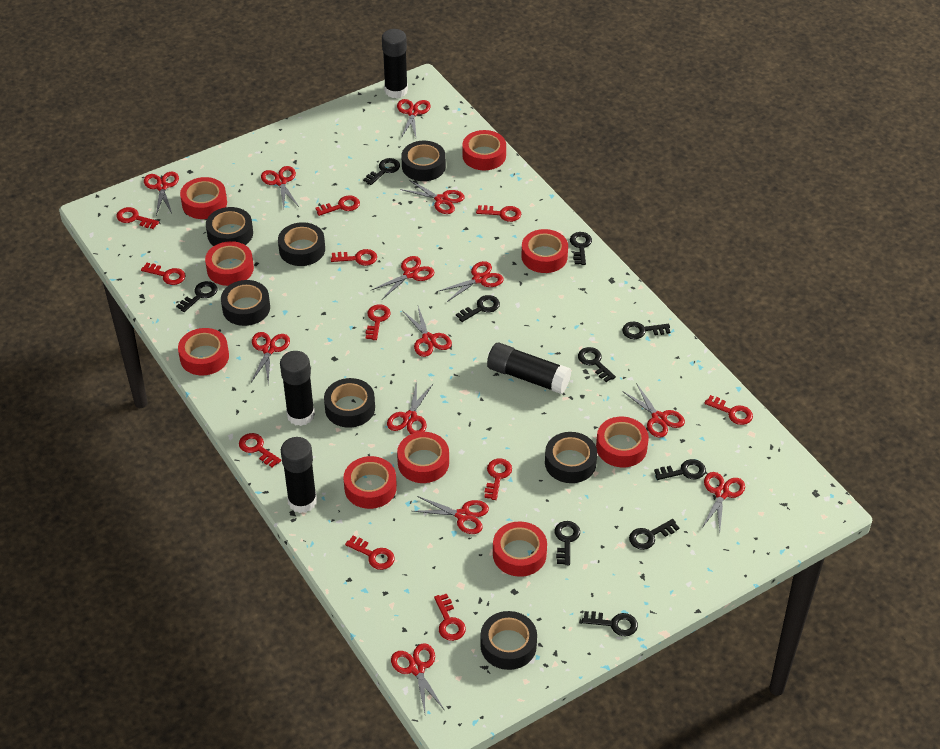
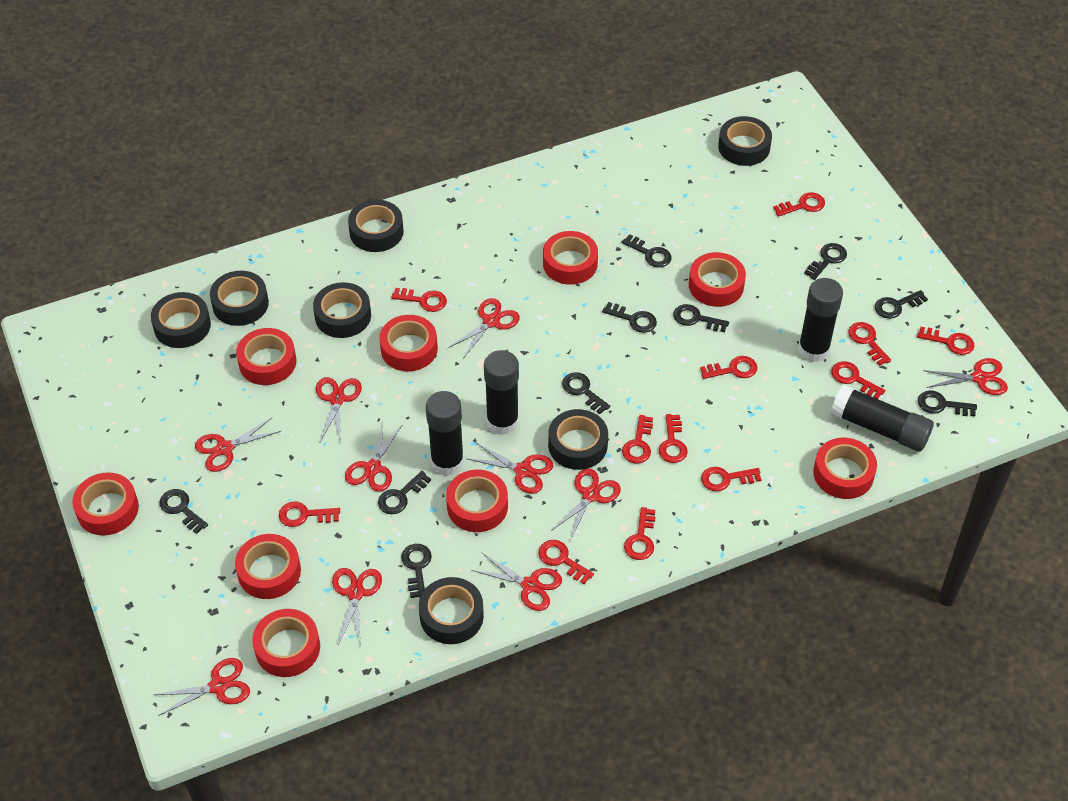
red key: 11 -> 12
red scissors: 13 -> 10

